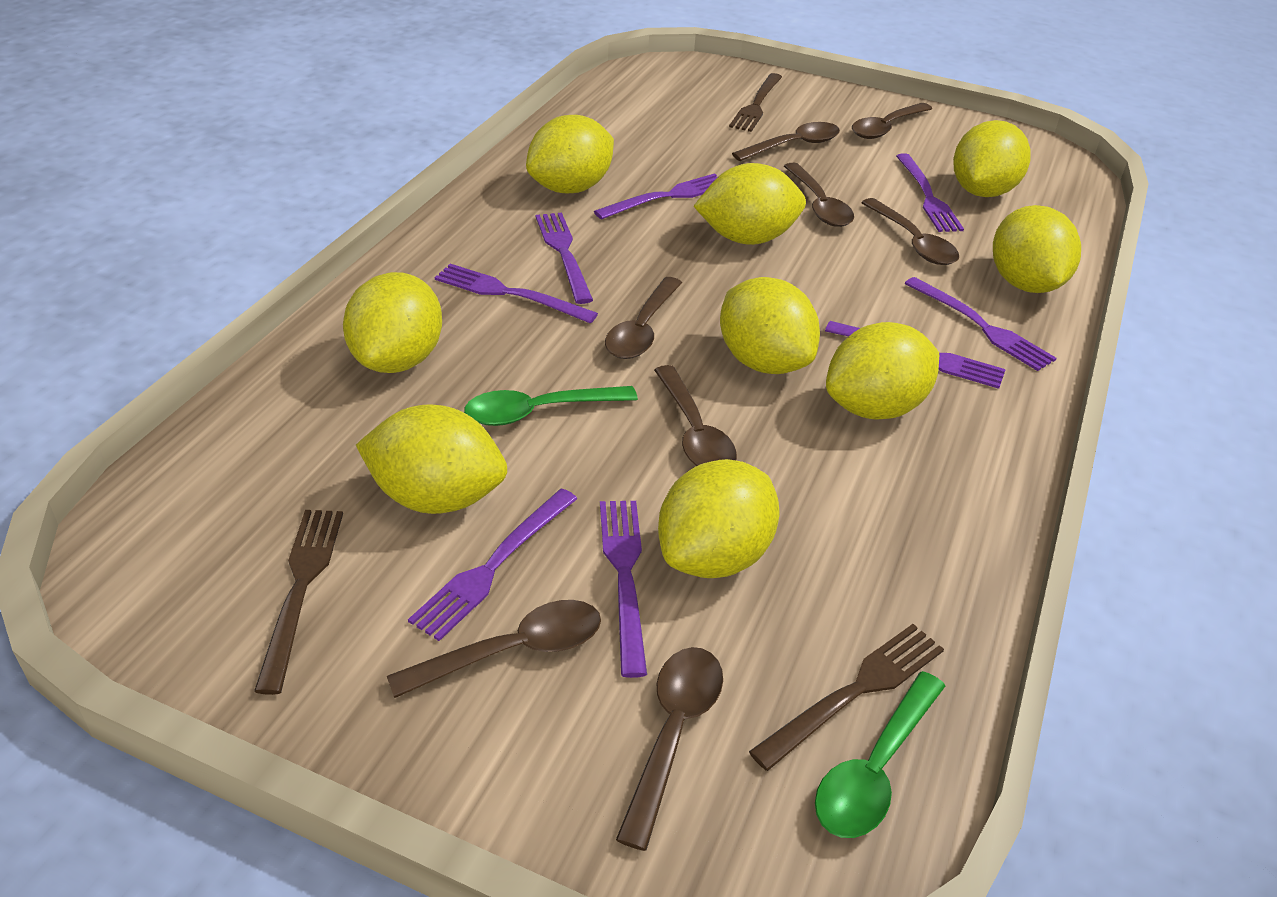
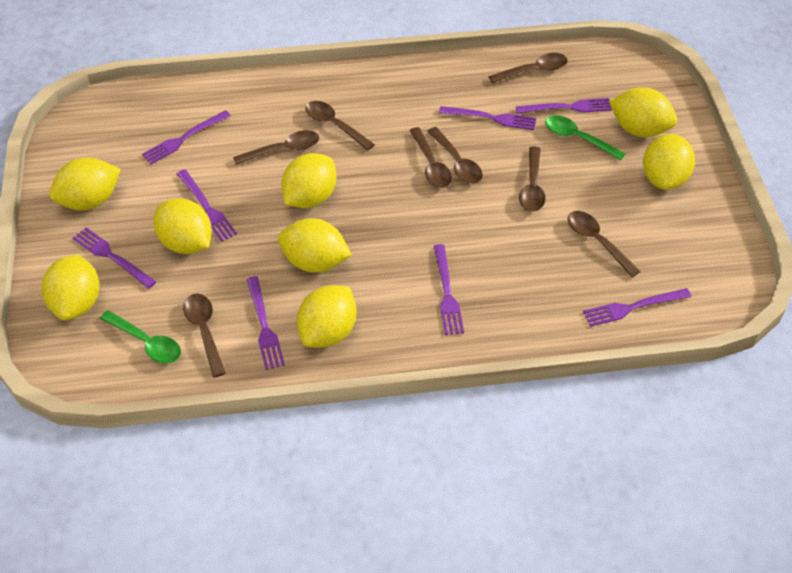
brown fork: 3 -> 0
yellow lemon: 9 -> 8

